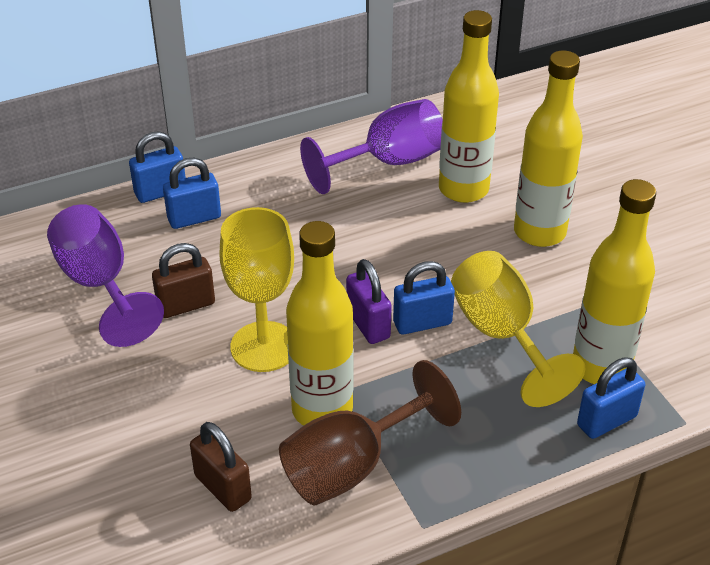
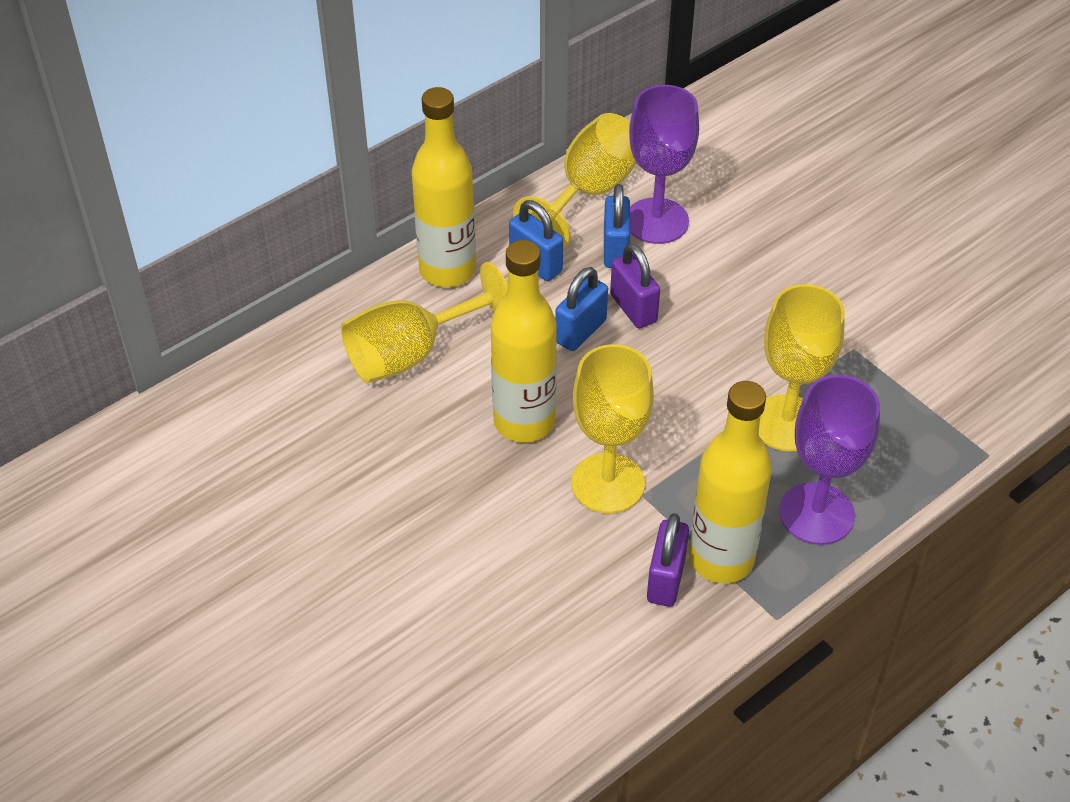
blue padlock: 4 -> 3
brown goblet: 1 -> 0
brown padlock: 2 -> 0
purple padlock: 1 -> 2
yellow bottle: 4 -> 3
yellow goblet: 2 -> 4

